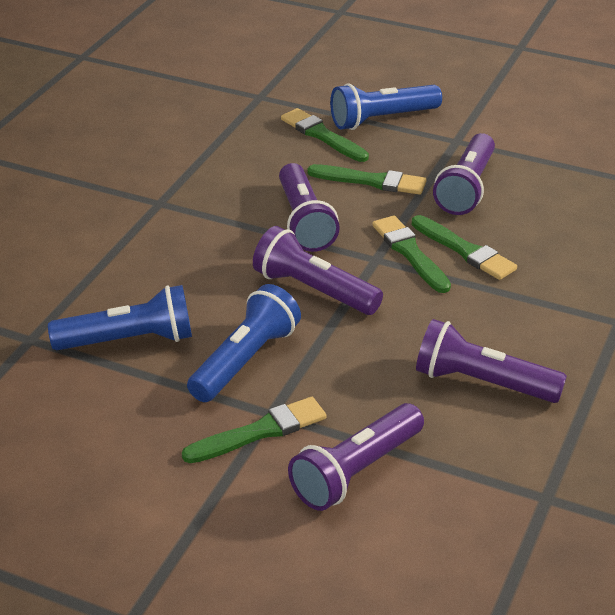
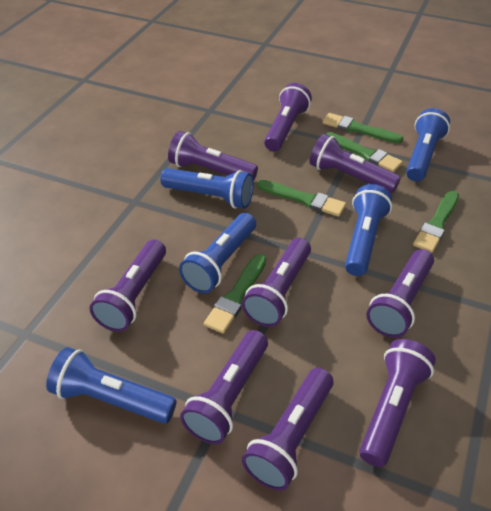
blue flashlight: 3 -> 5
purple flashlight: 5 -> 9

